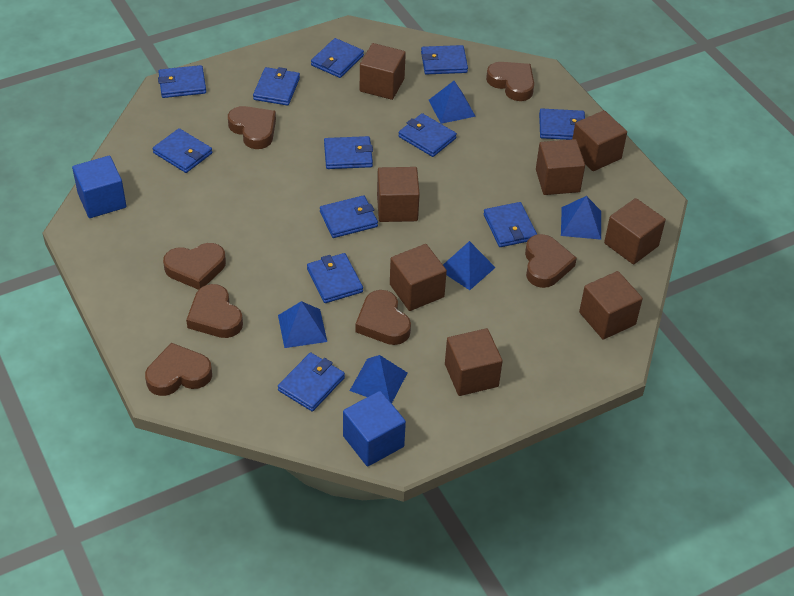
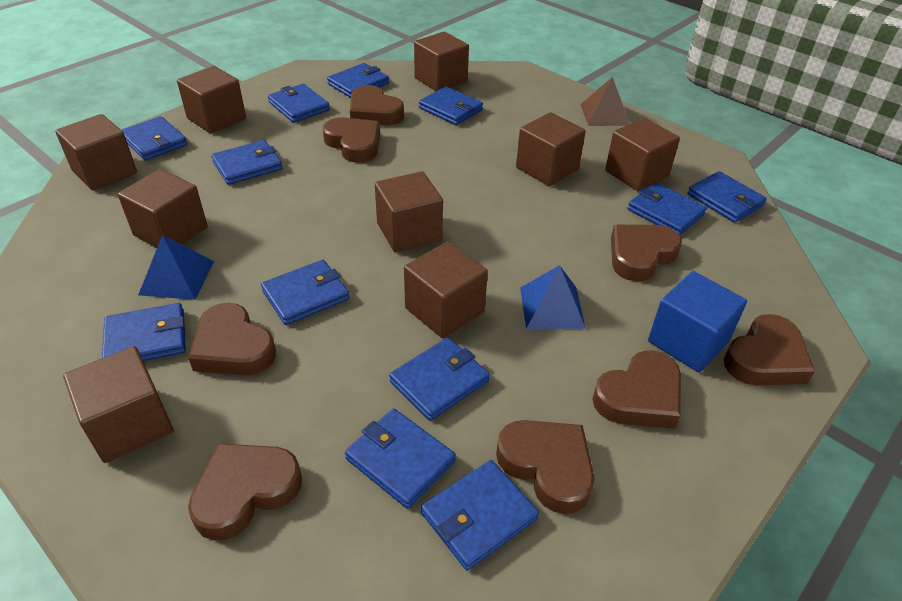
blue cube: 2 -> 1
blue pyramid: 5 -> 2
brown cube: 8 -> 9
brown heart: 7 -> 8
brown pyramid: 0 -> 1

